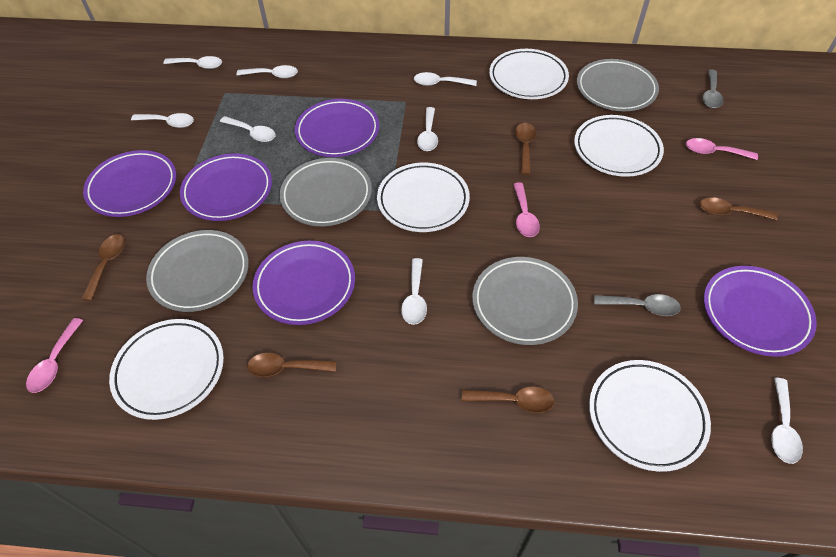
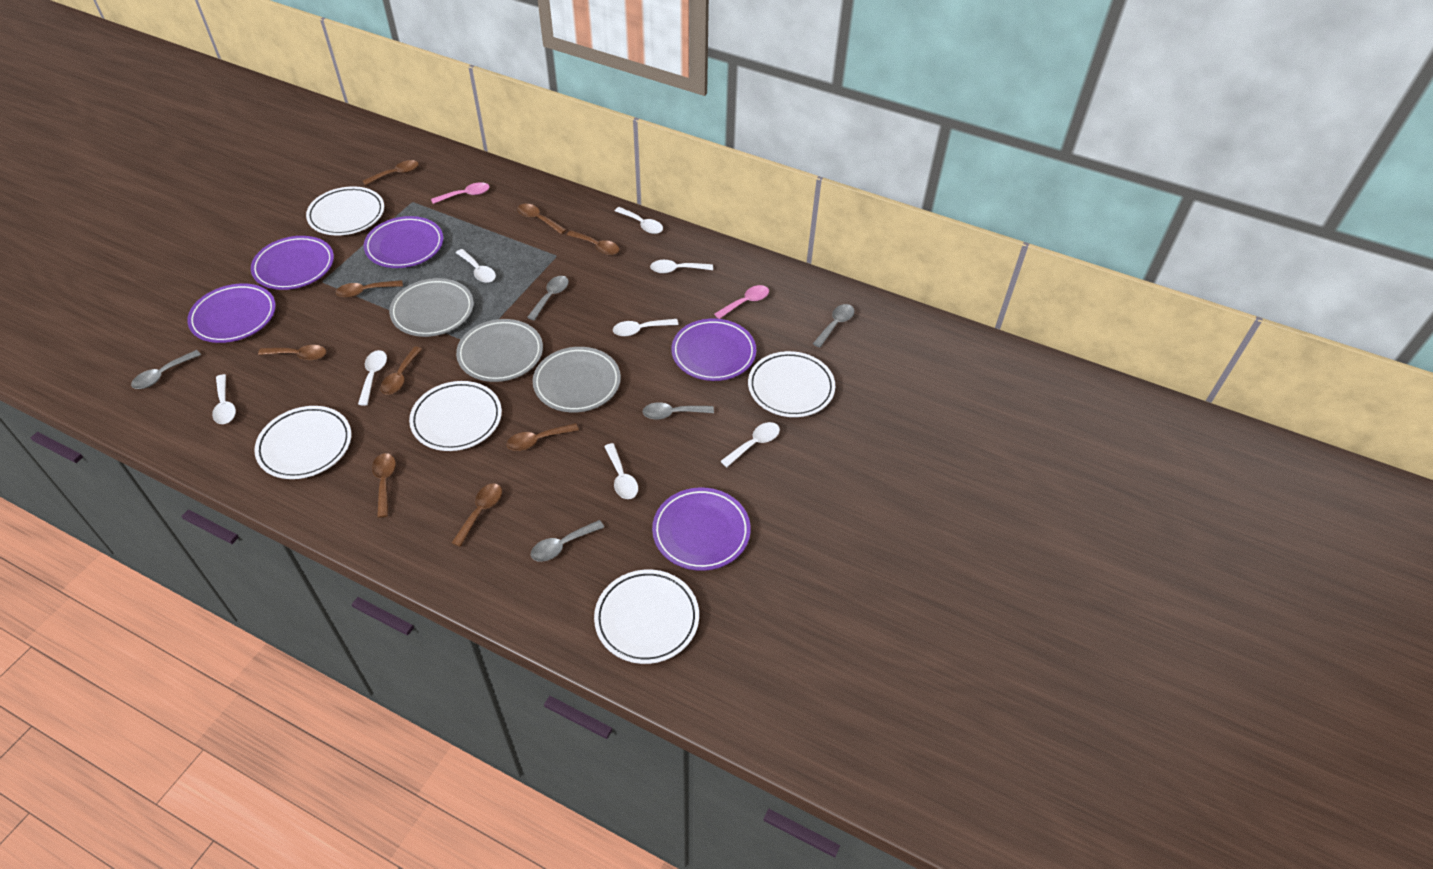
brown spoon: 5 -> 9
grey plate: 4 -> 3
grey spoon: 2 -> 5
pink spoon: 3 -> 2

